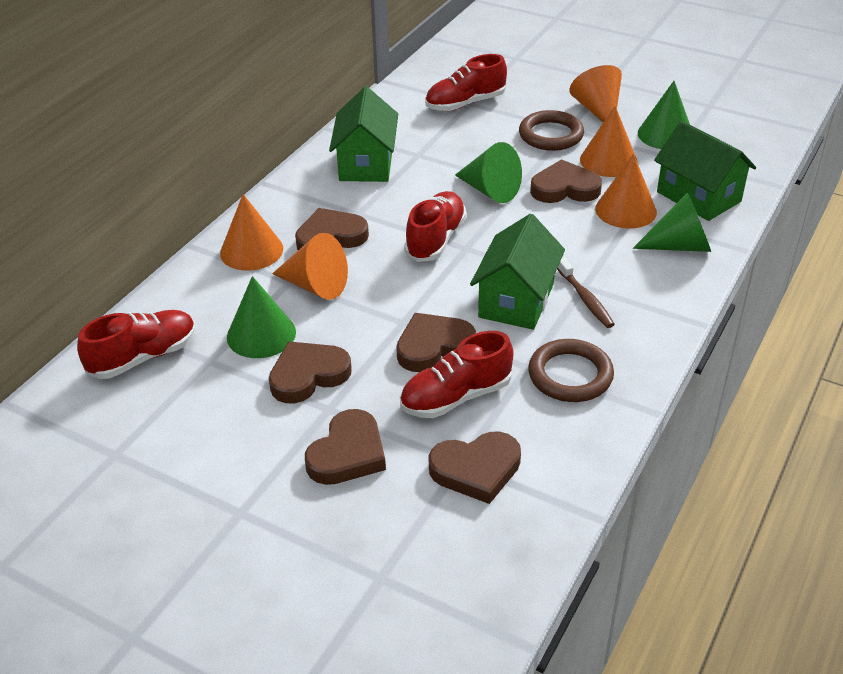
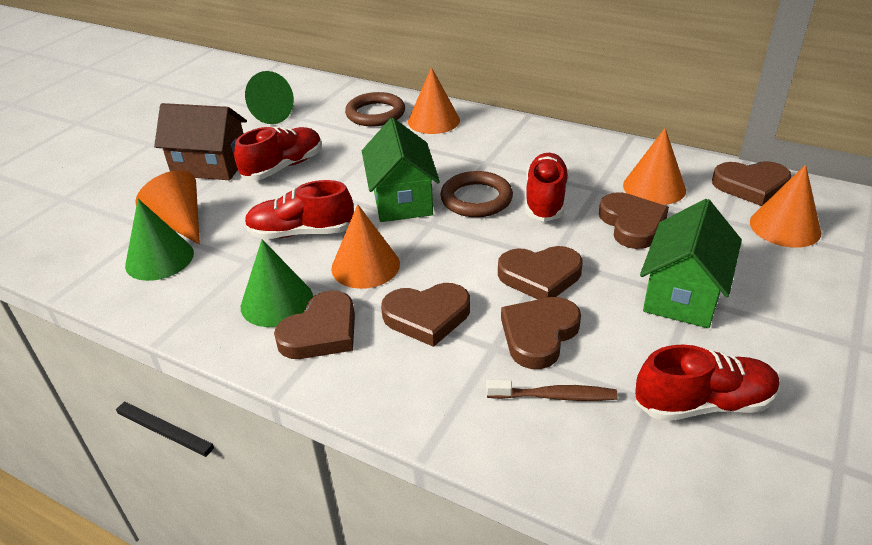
brown house: 0 -> 1
green cone: 4 -> 3
green house: 3 -> 2

